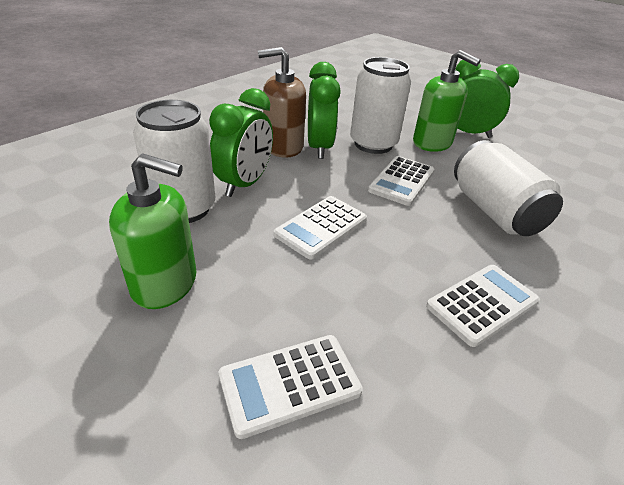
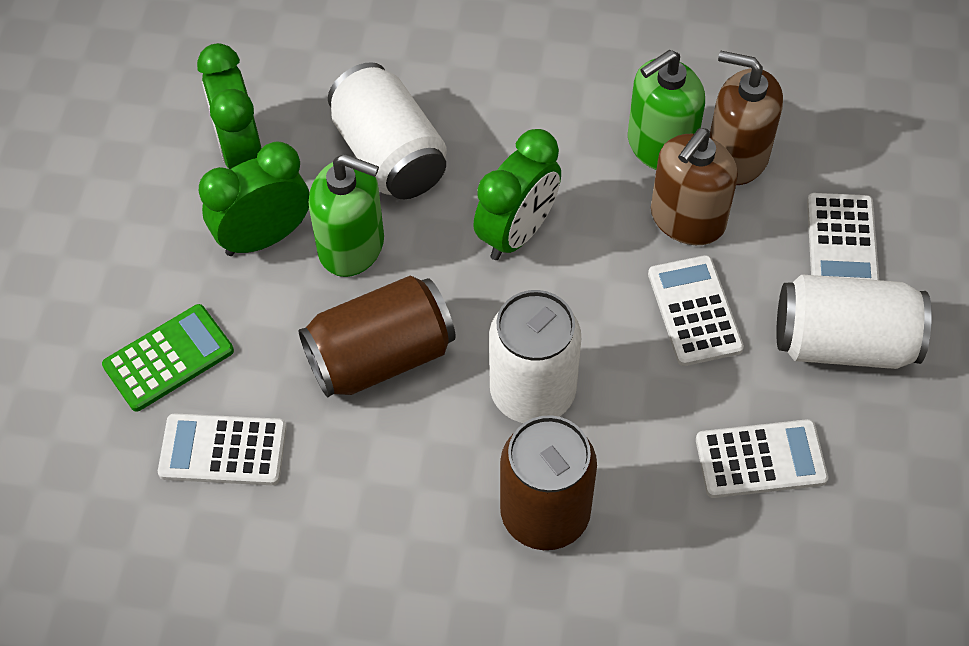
brown can: 0 -> 2
brown soap dispenser: 1 -> 2
green calculator: 0 -> 1

